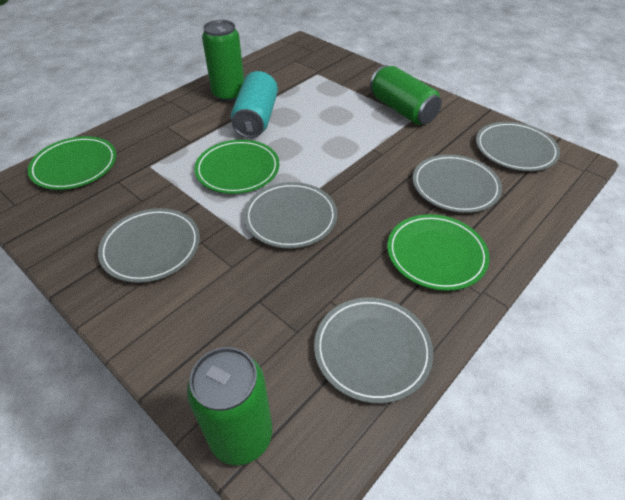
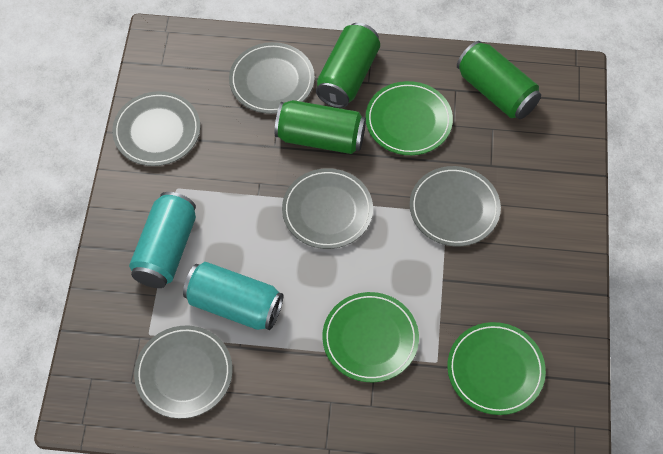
turquoise can: 1 -> 2

